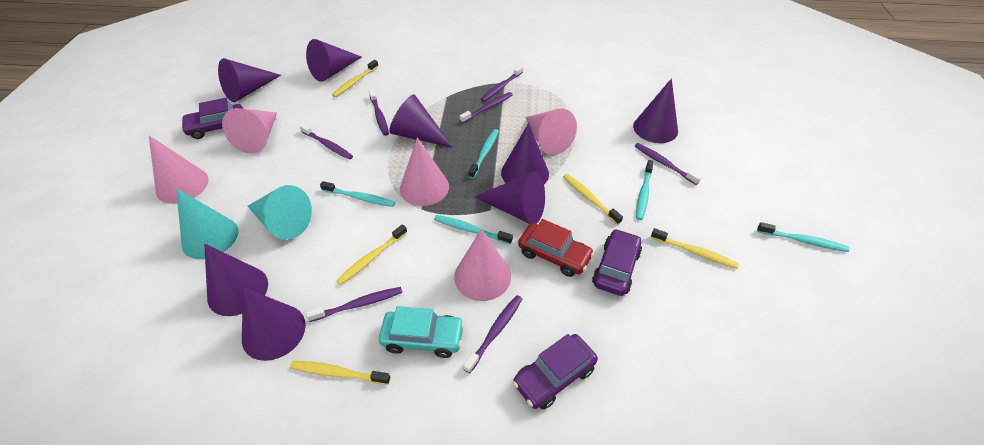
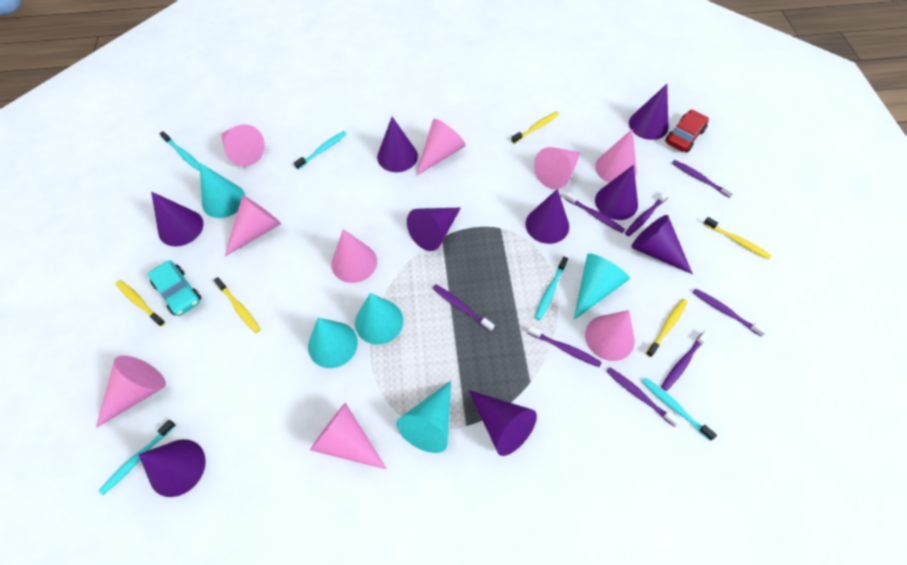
pink cone: 5 -> 9
purple car: 3 -> 0
purple cone: 8 -> 9
purple toothbrush: 7 -> 8
turquoise cone: 2 -> 5

